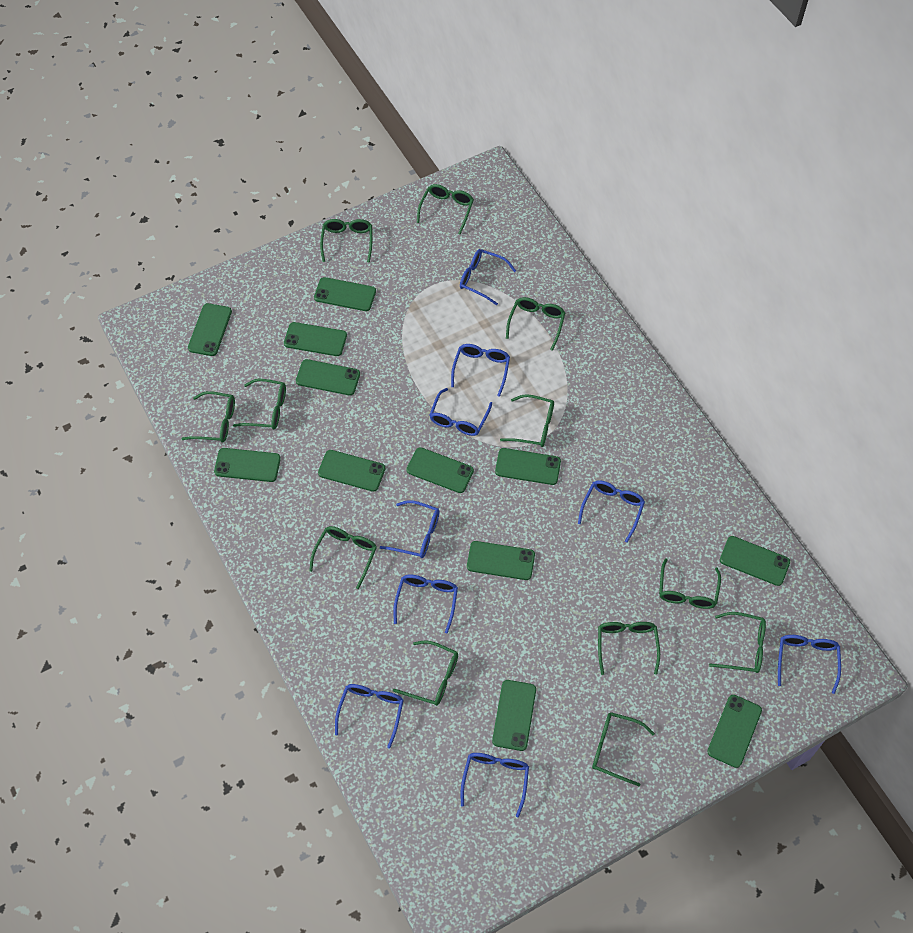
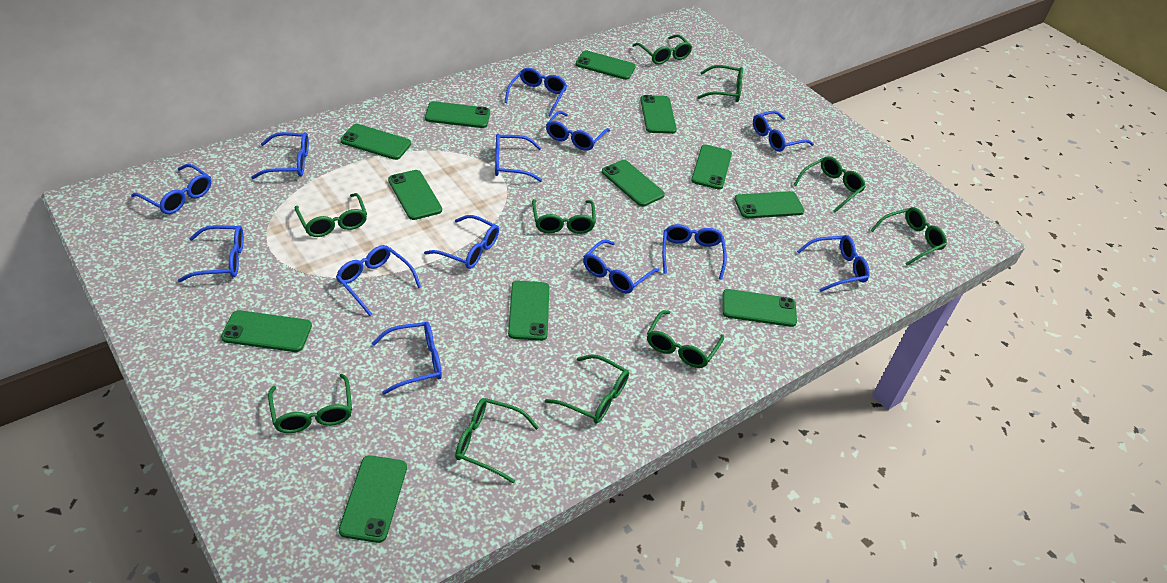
blue glasses: 9 -> 13
green glasses: 12 -> 10

